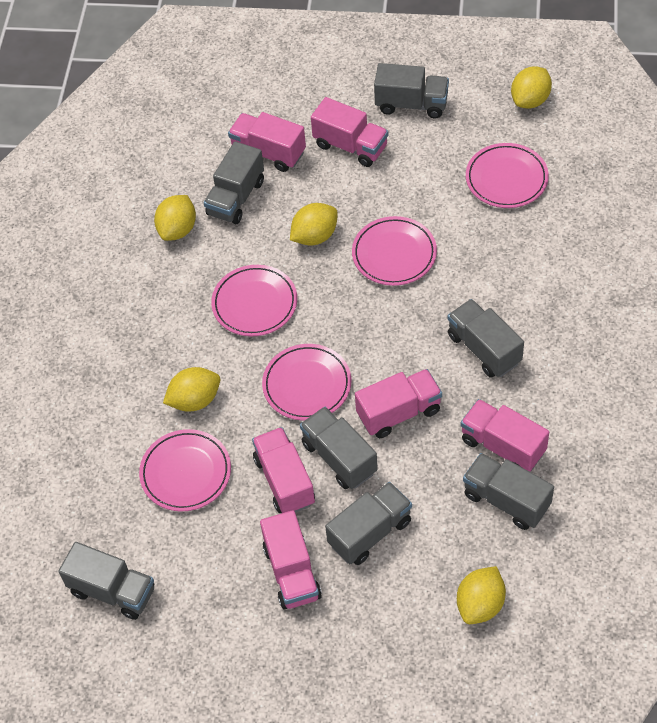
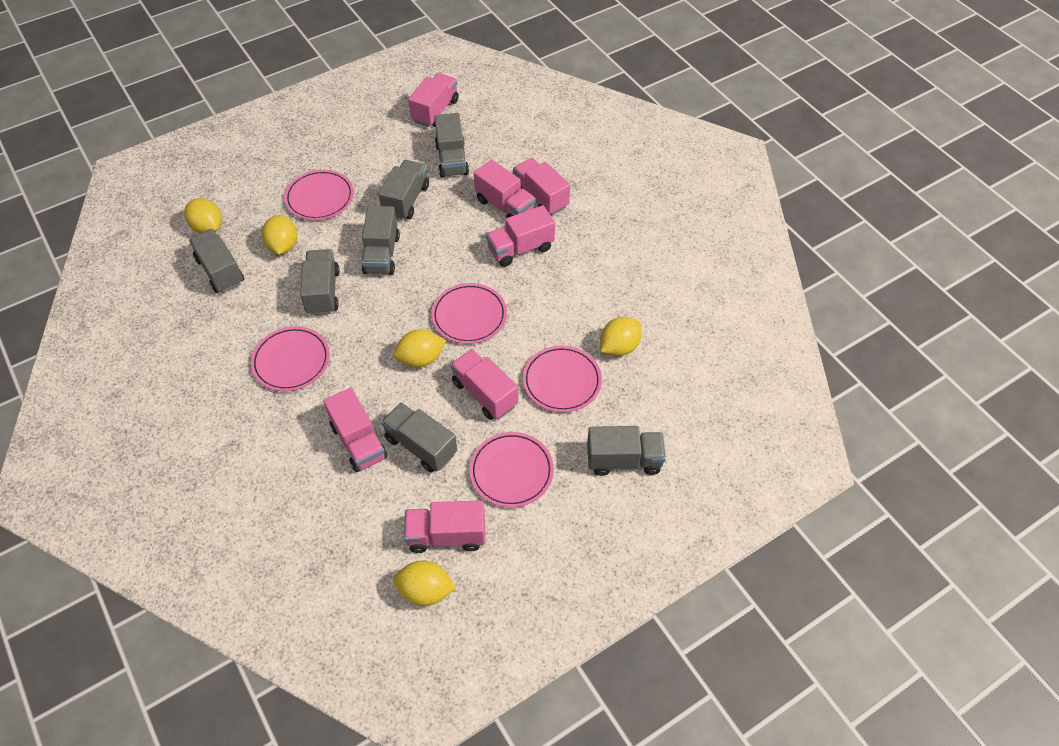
pink truck: 6 -> 7

